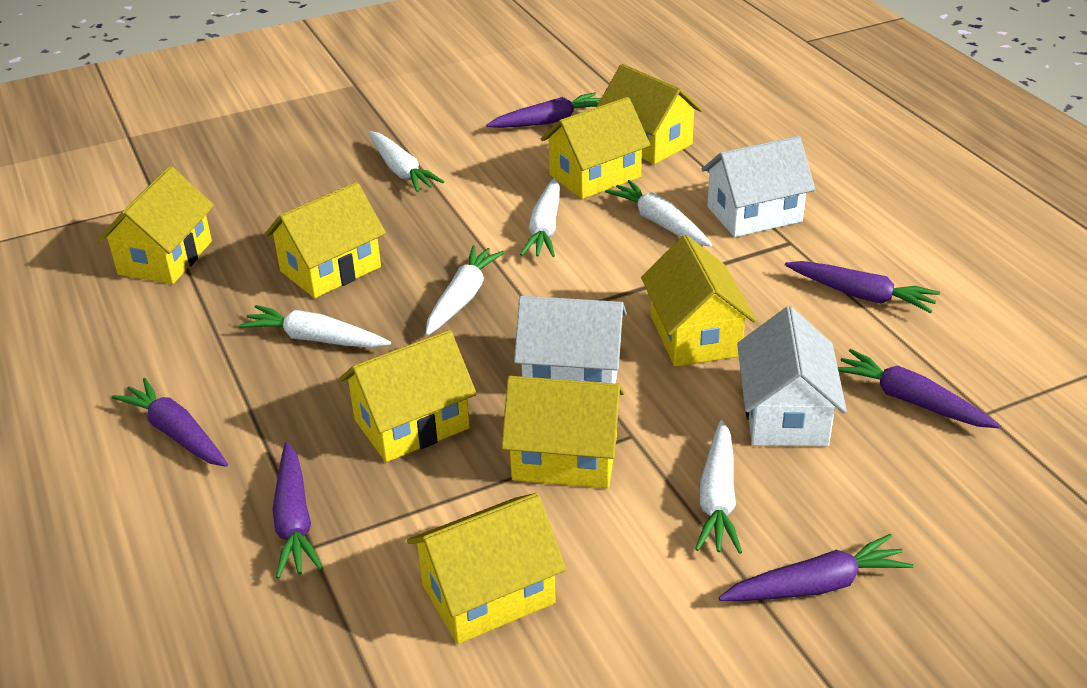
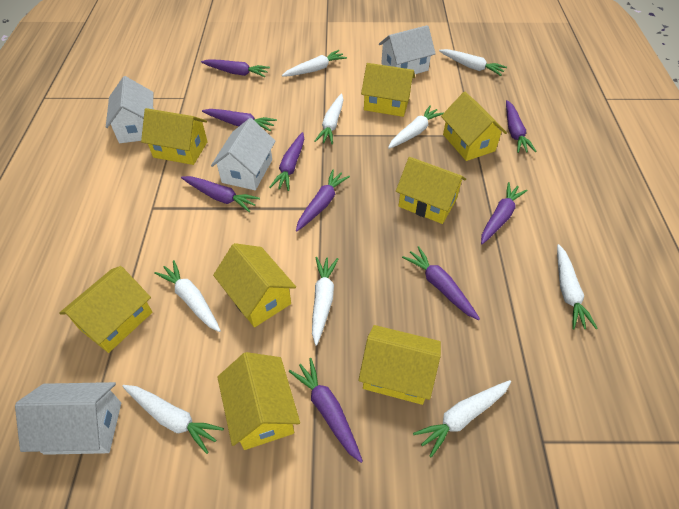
purple carrot: 6 -> 9
white carrot: 6 -> 9
white house: 3 -> 4

